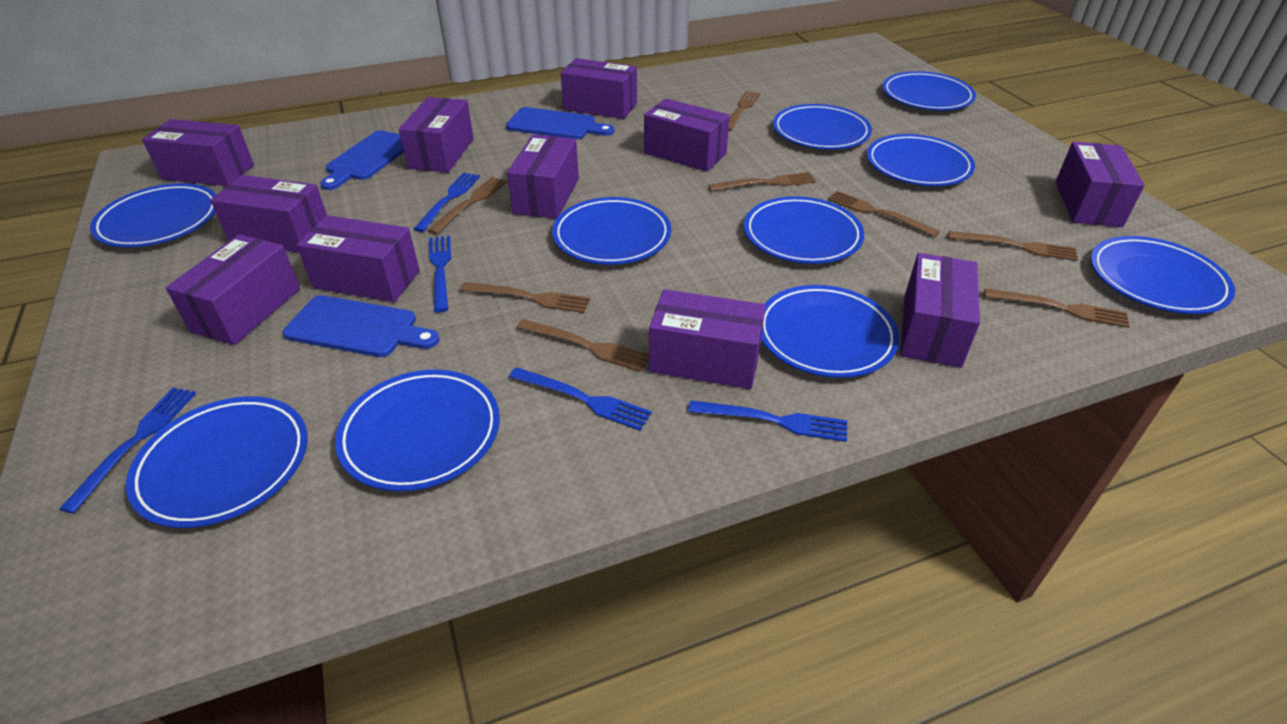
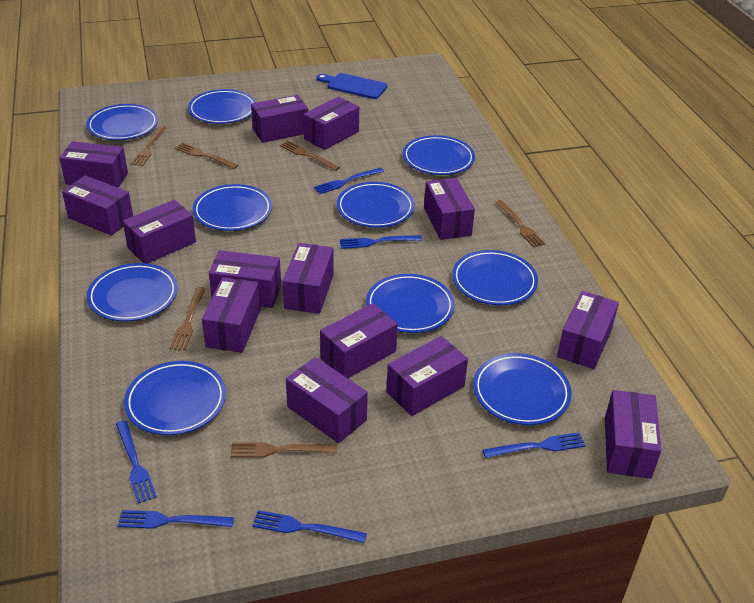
blue cutting board: 3 -> 1
blue fork: 5 -> 6
brown fork: 8 -> 6
purple box: 11 -> 14

